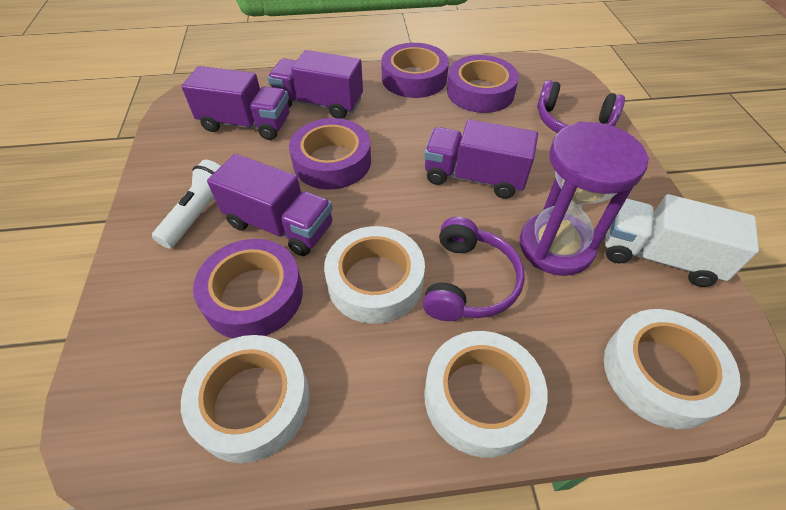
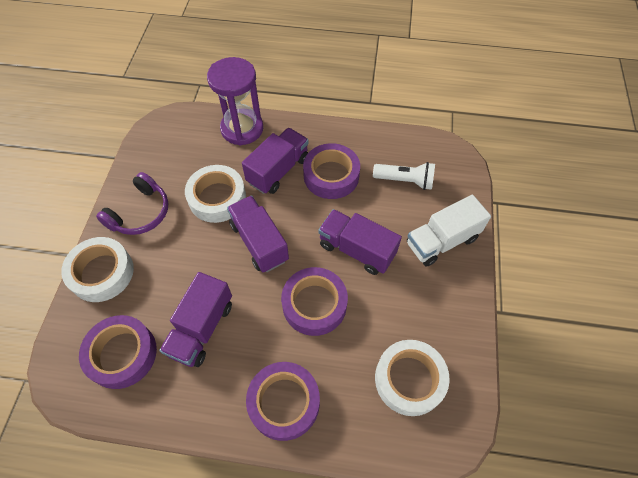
purple headphones: 2 -> 1
white tape: 4 -> 3

